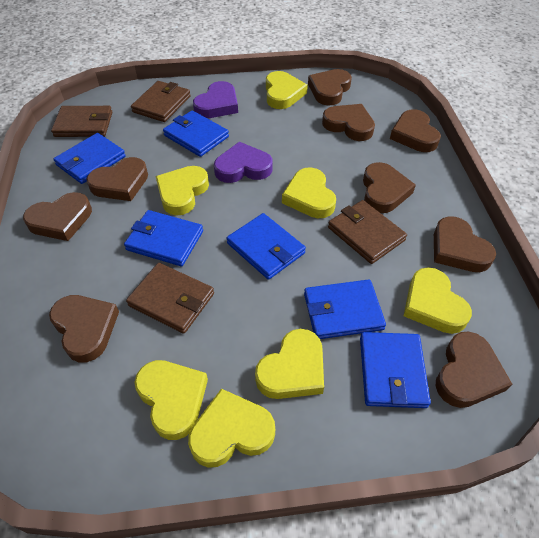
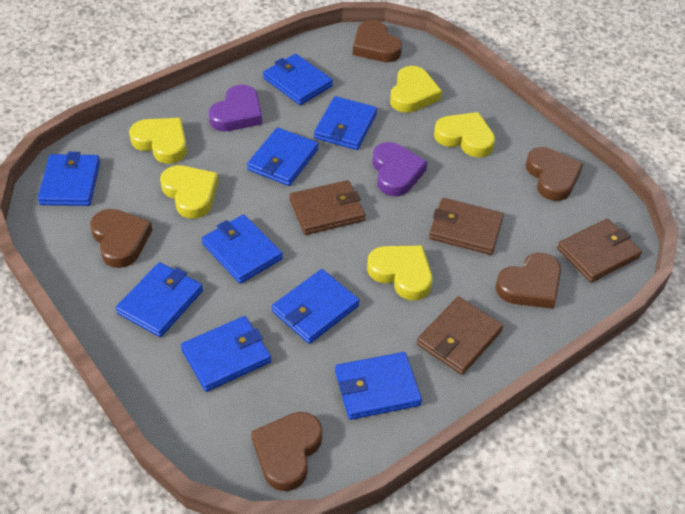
blue wallet: 6 -> 9
brown heart: 9 -> 5
yellow heart: 7 -> 5

